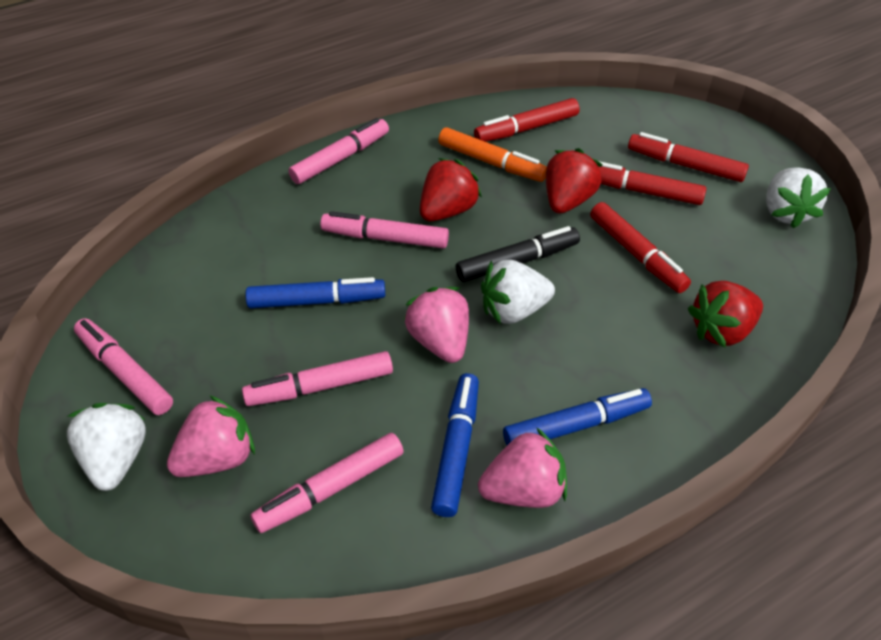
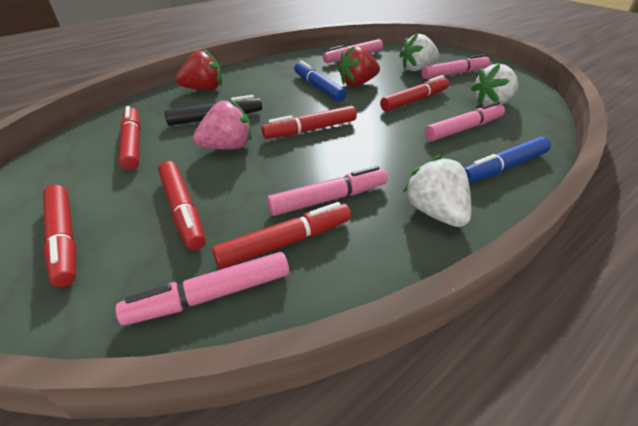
blue marker: 3 -> 2
orange marker: 1 -> 0
pink strawberry: 3 -> 1
red marker: 4 -> 6
red strawberry: 3 -> 2

